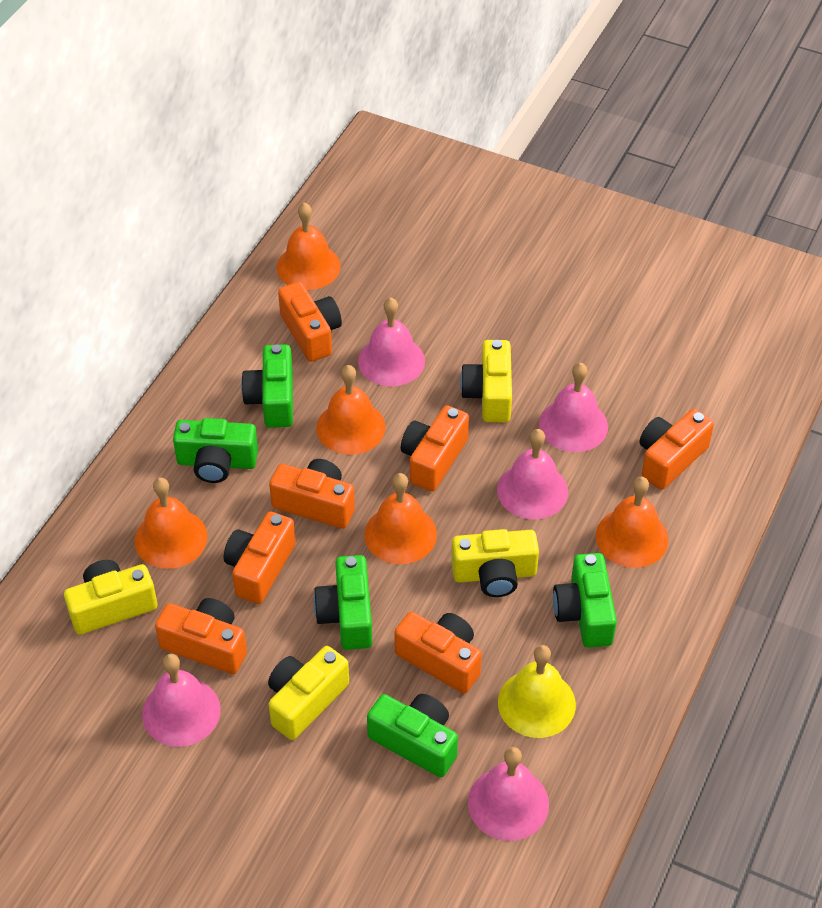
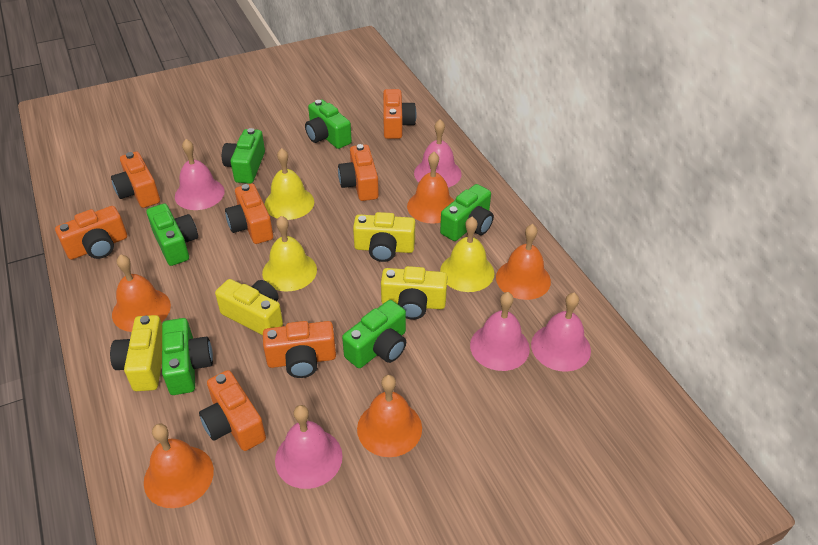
green camera: 5 -> 6
yellow bell: 1 -> 3

